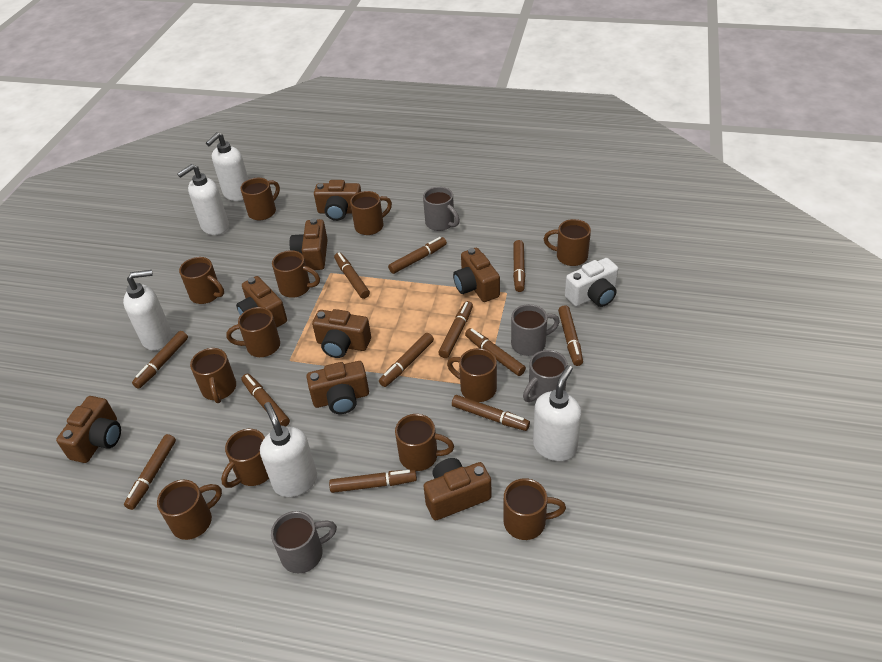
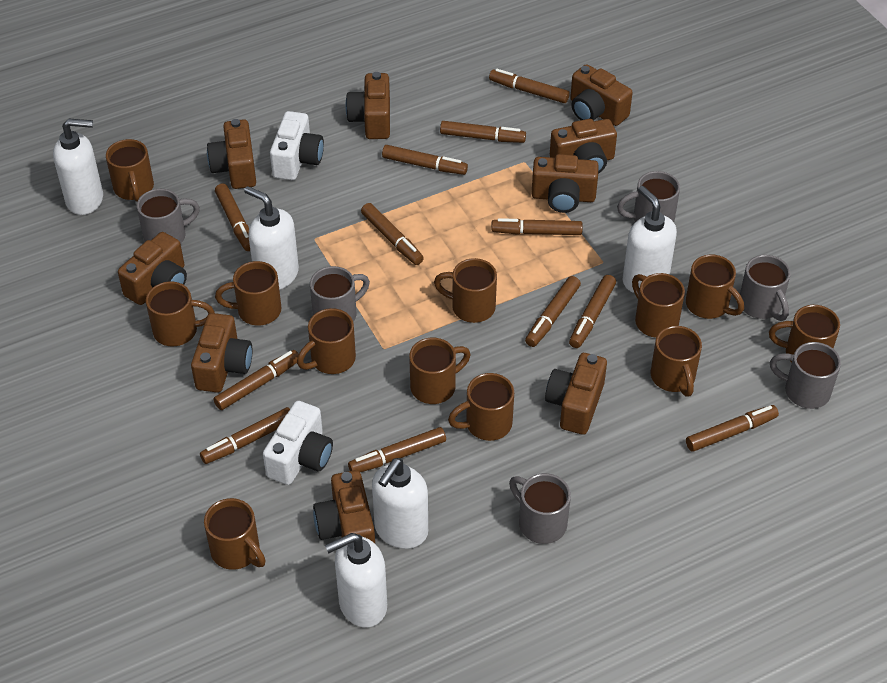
brown camera: 8 -> 9
grey mug: 4 -> 6
white camera: 1 -> 2

